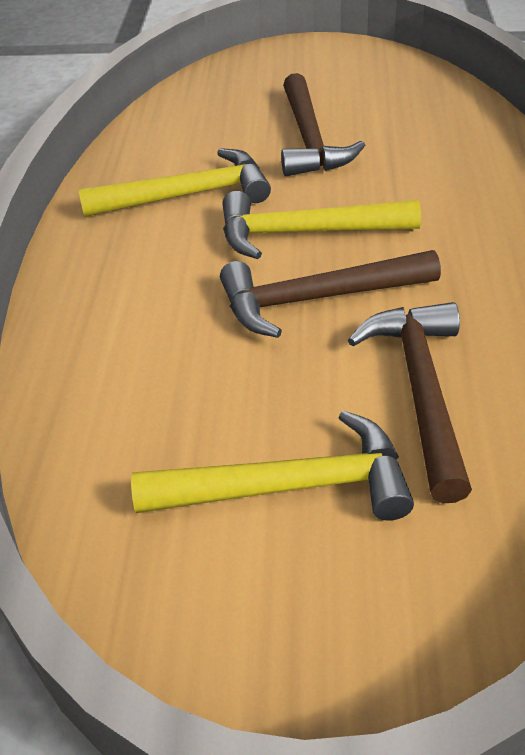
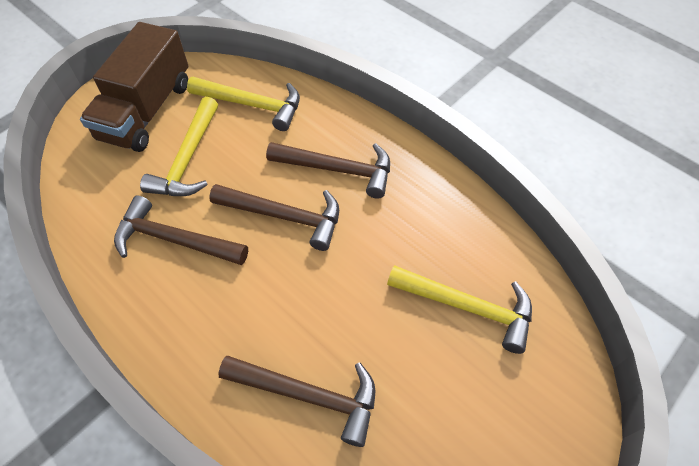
brown hammer: 3 -> 4
brown truck: 0 -> 1

